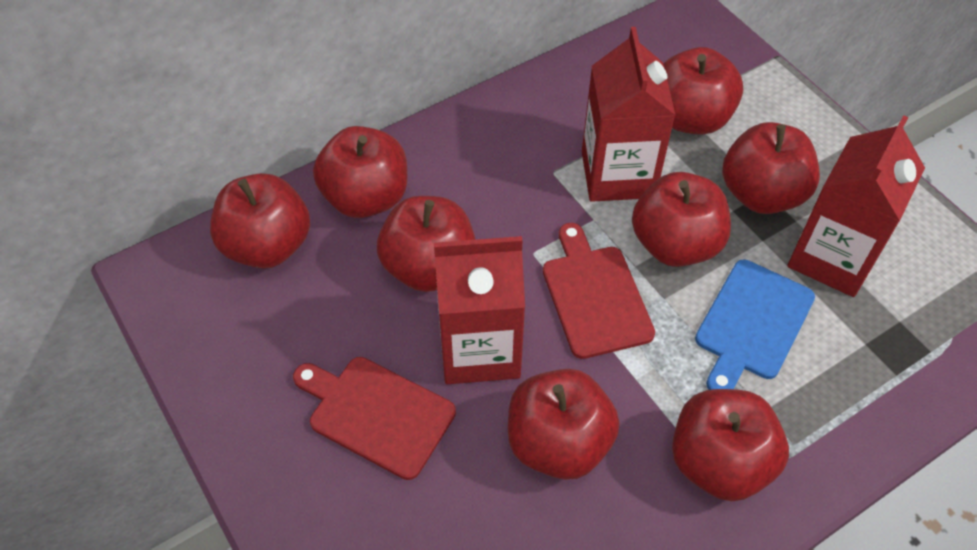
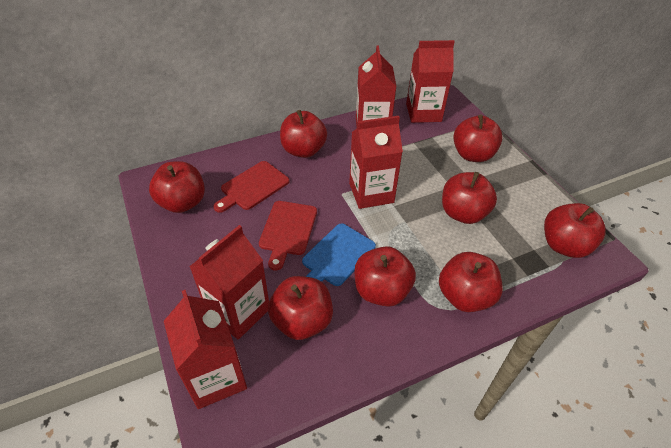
red carton: 3 -> 5

